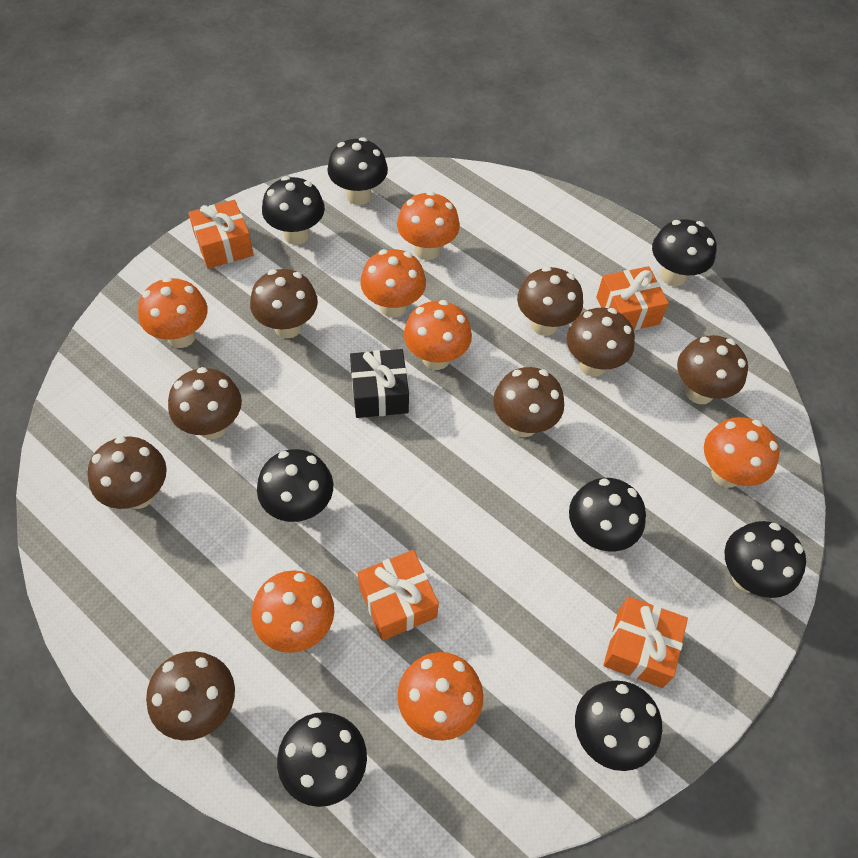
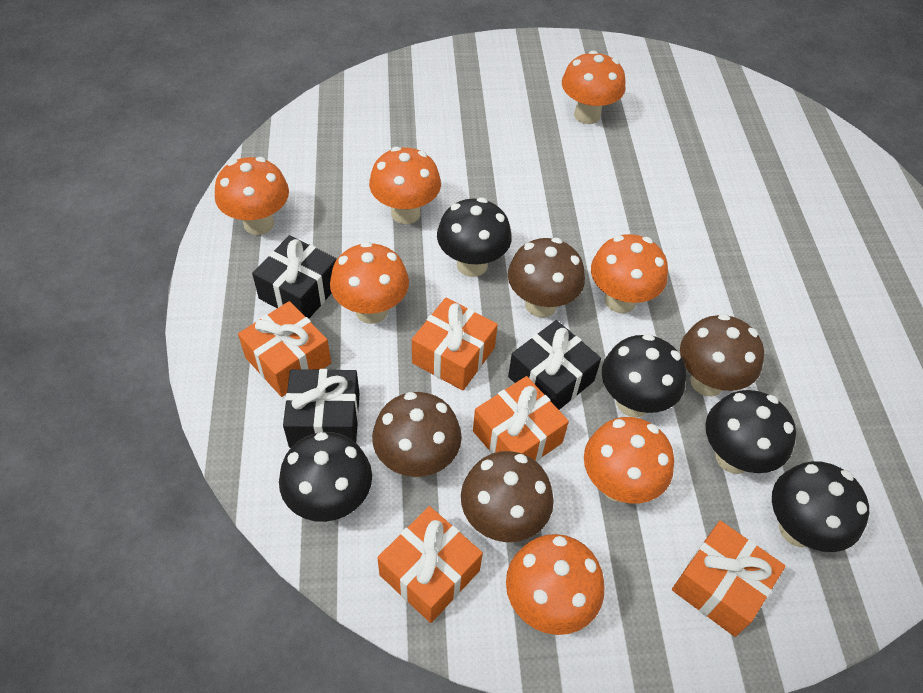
black gift: 1 -> 3
black mushroom: 8 -> 5
brown mushroom: 8 -> 4
orange gift: 4 -> 5

